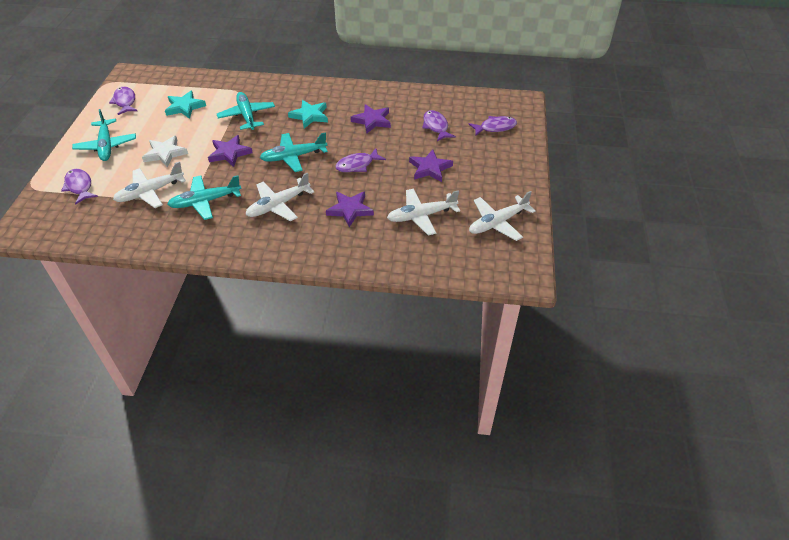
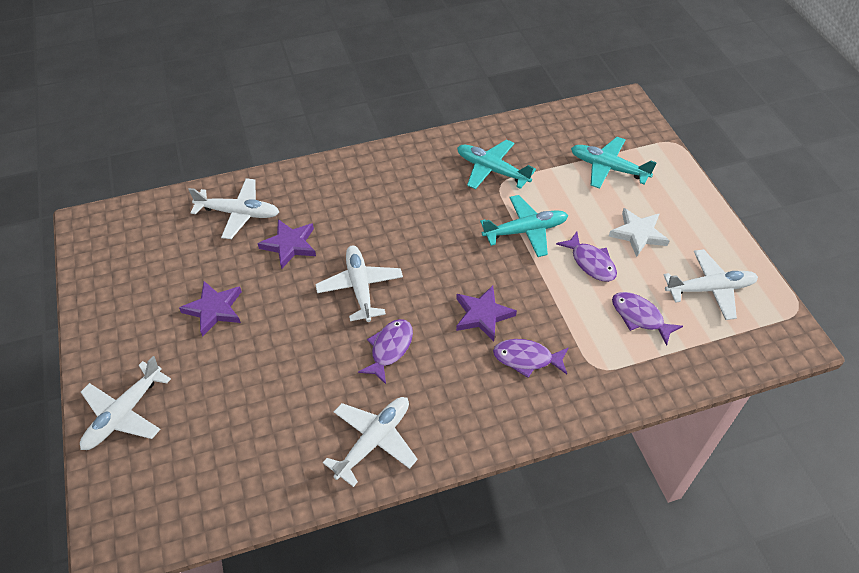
purple fish: 5 -> 4
purple star: 4 -> 3
turquoise plane: 4 -> 3
turquoise star: 2 -> 0
white plane: 4 -> 5

